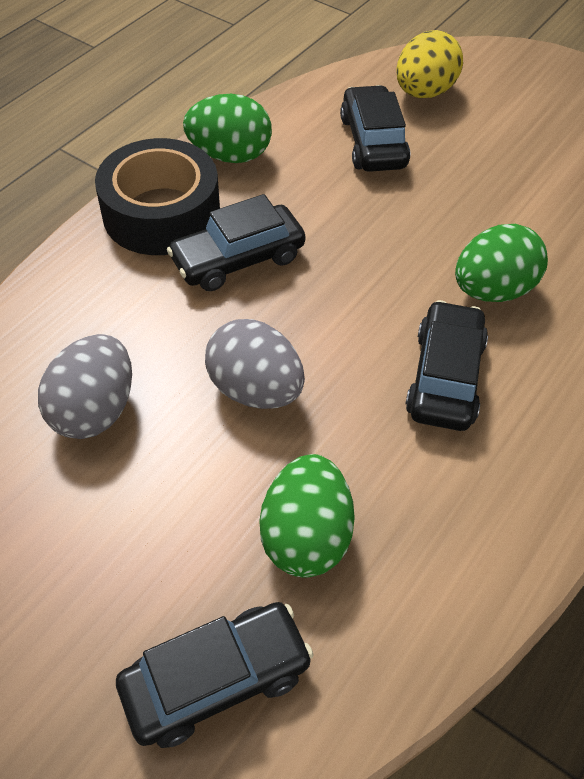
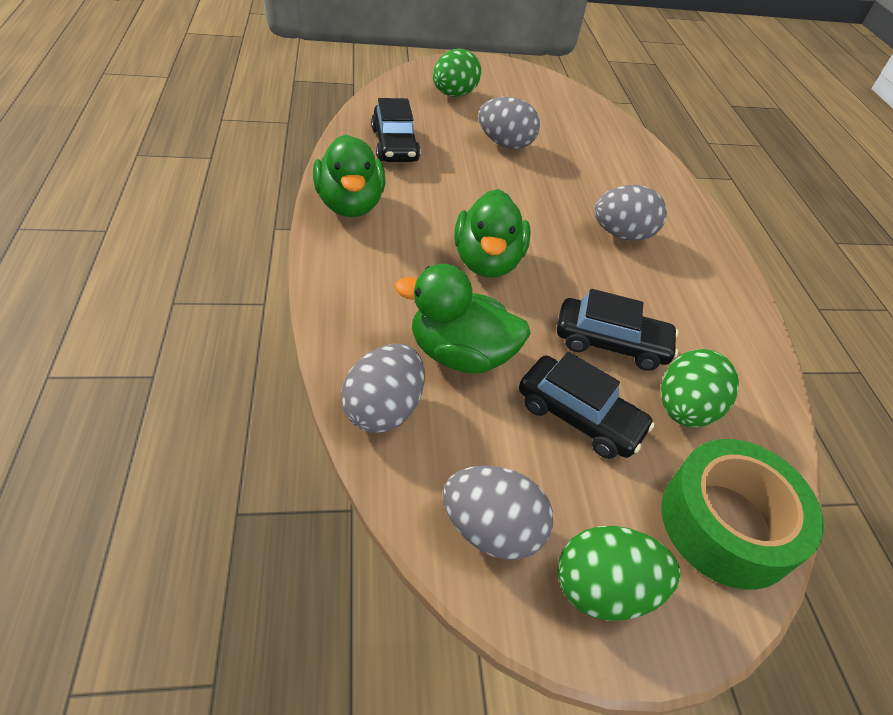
black car: 4 -> 3
black tape: 1 -> 0
green duck: 0 -> 3
green tape: 0 -> 1
grey egg: 2 -> 4
yellow egg: 1 -> 0

